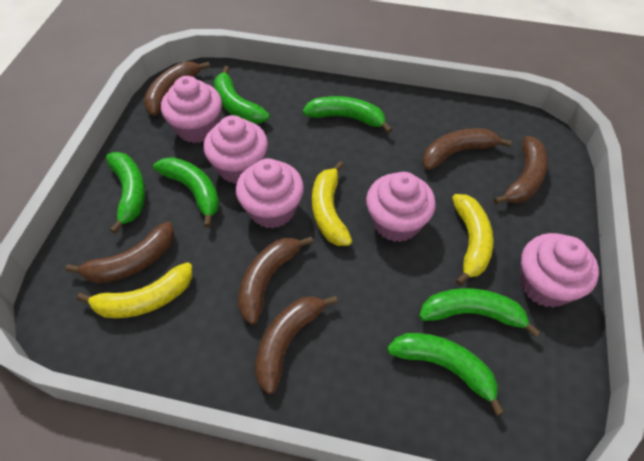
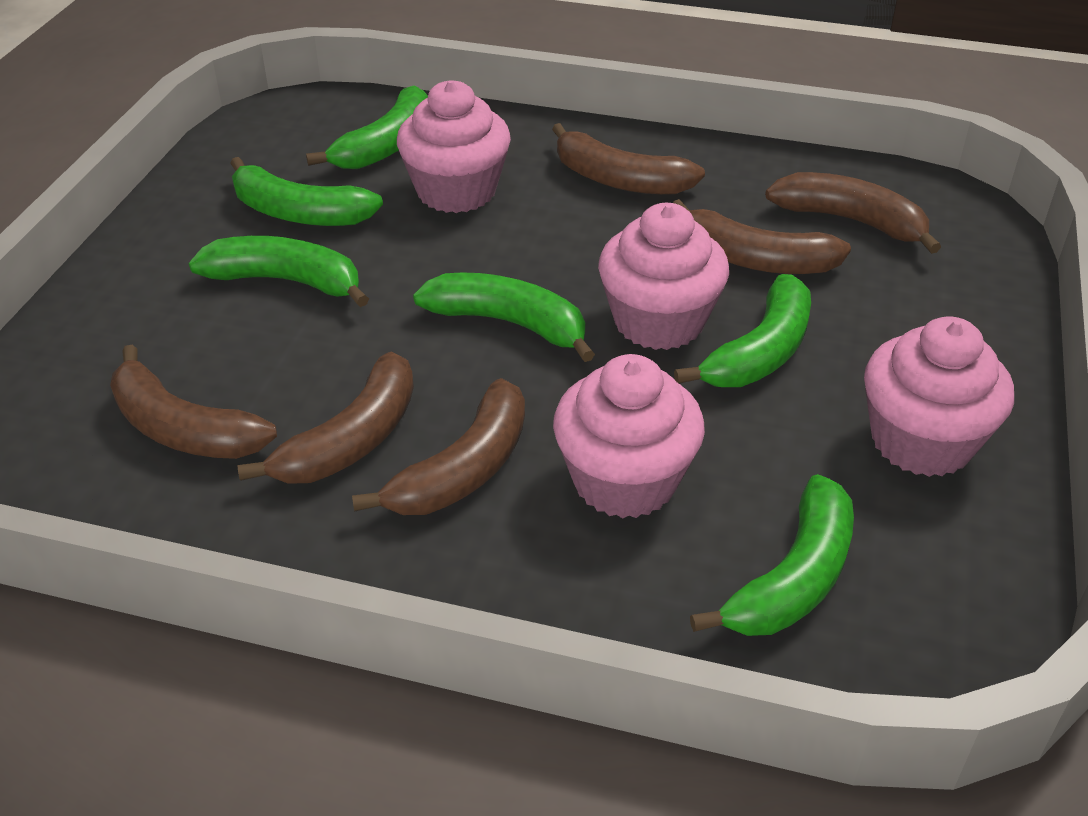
pink cupcake: 5 -> 4
yellow banana: 3 -> 0

